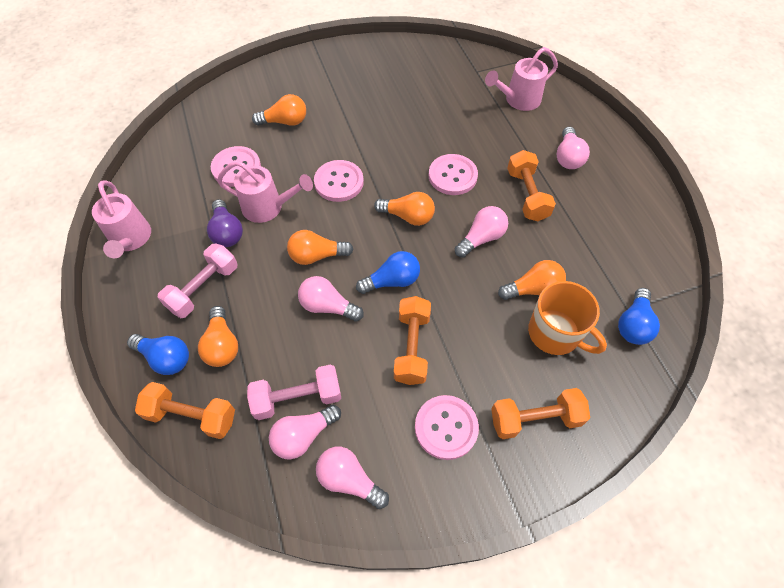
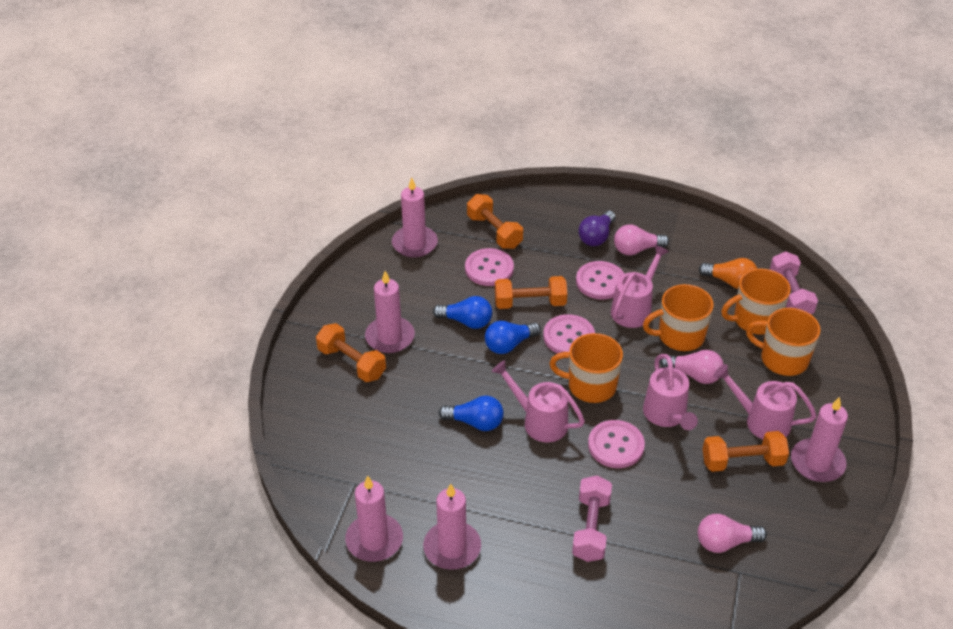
orange light bulb: 5 -> 1
orange mug: 1 -> 4
pink candle: 0 -> 5
pink light bulb: 5 -> 3
pink watering can: 3 -> 4

